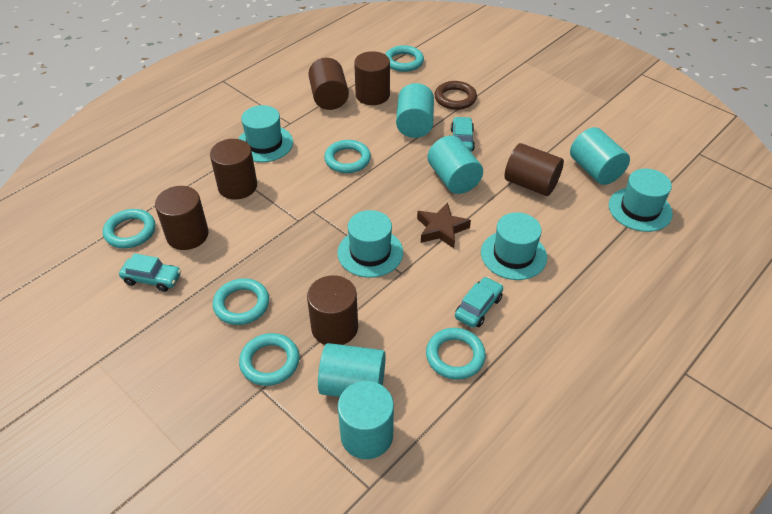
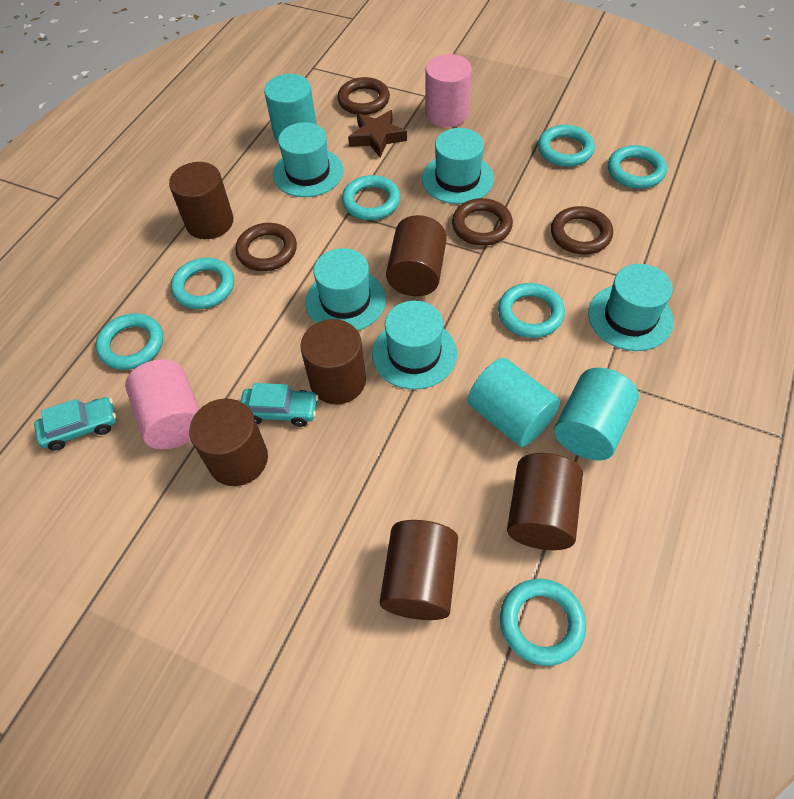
brown ring: 1 -> 4
pink cylinder: 0 -> 2
turquoise car: 3 -> 2
turquoise cylinder: 5 -> 3
turquoise hat: 4 -> 5
turquoise ring: 6 -> 7

